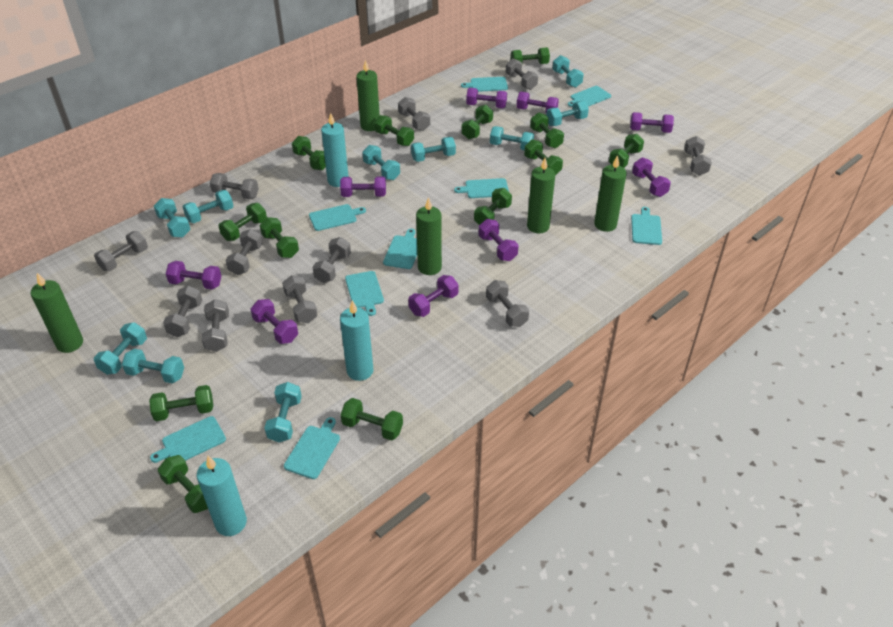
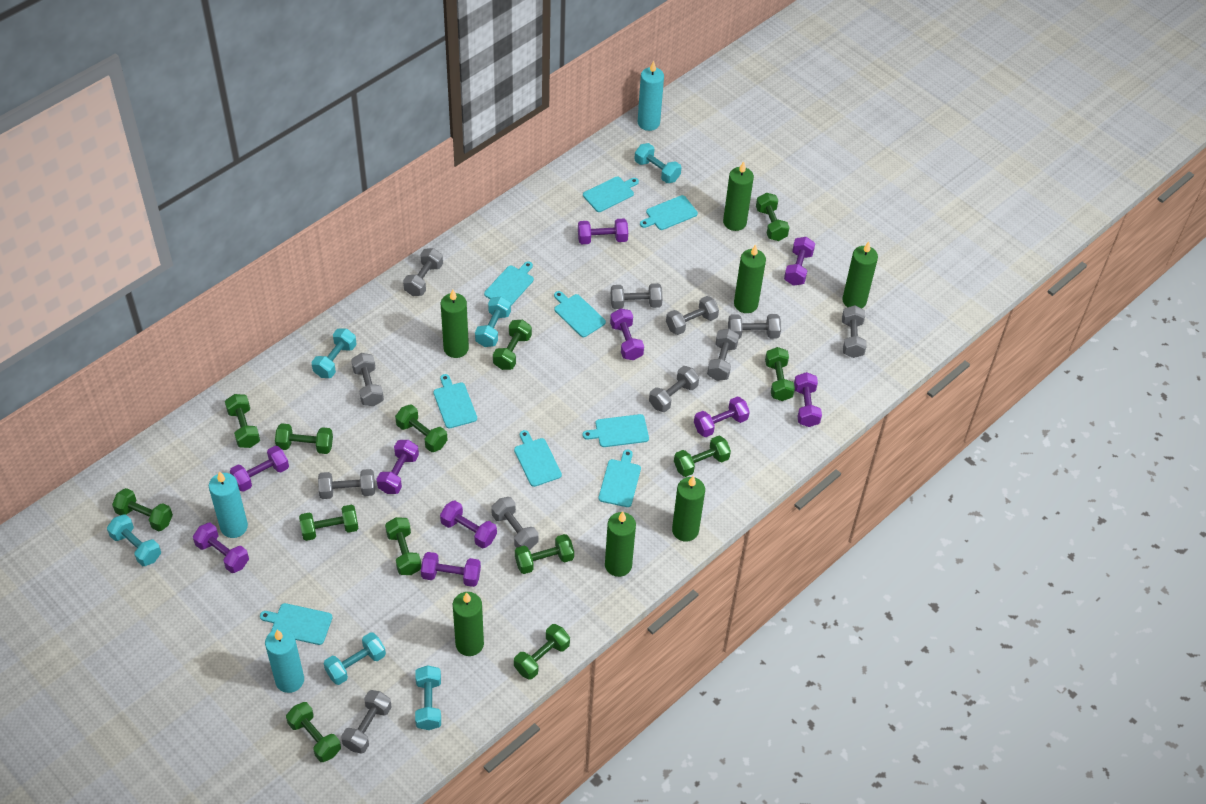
green candle: 5 -> 7
purple dumbbell: 9 -> 10
turquoise dumbbell: 10 -> 6

